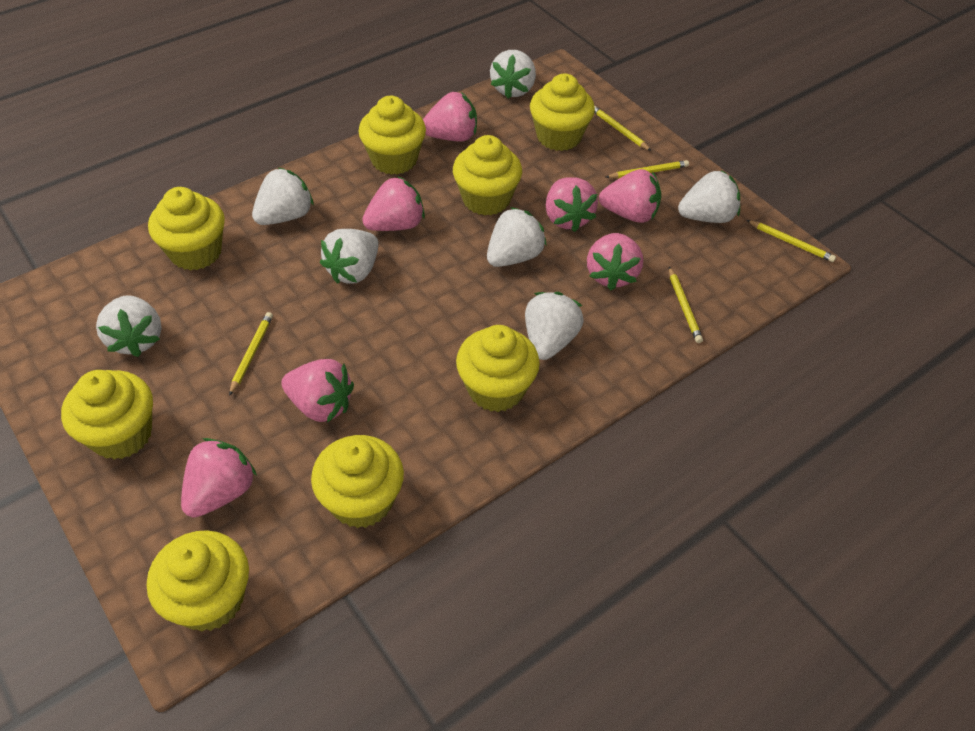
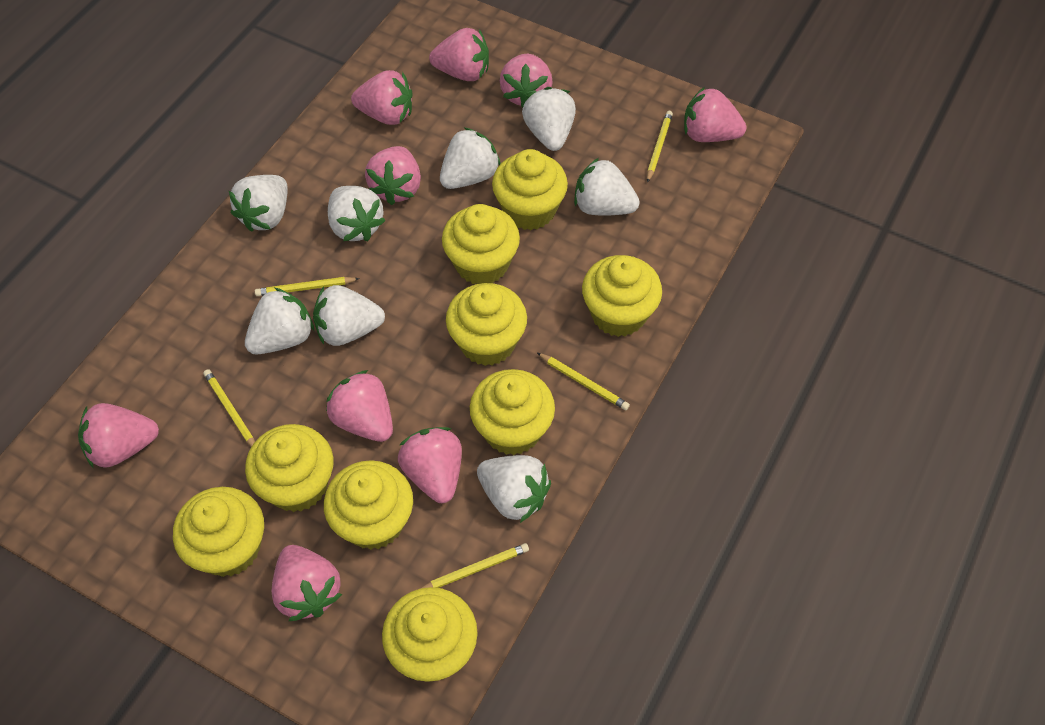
pink strawberry: 7 -> 9
white strawberry: 7 -> 8
yellow cupcake: 8 -> 9

